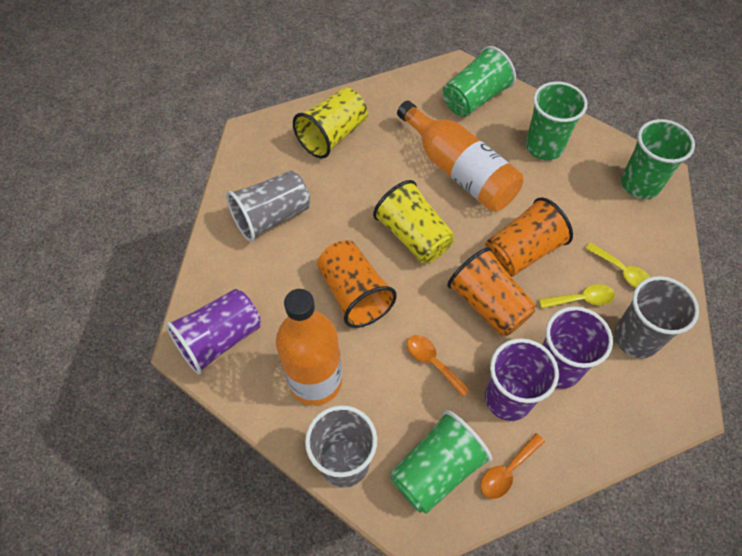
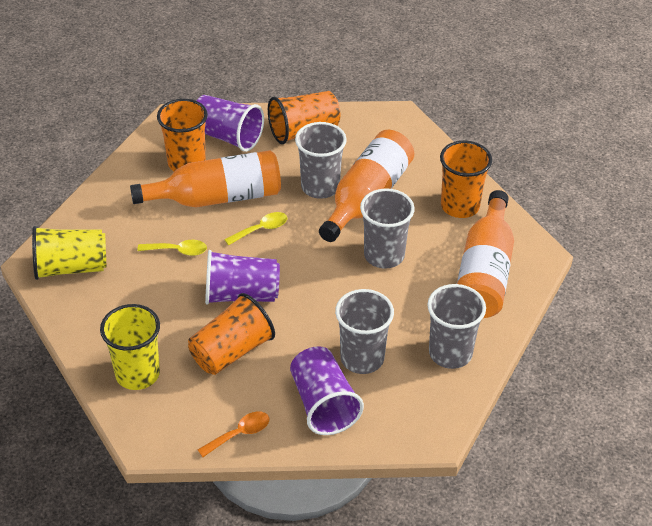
green cup: 4 -> 0
grey cup: 3 -> 4
orange bottle: 2 -> 3
orange cup: 3 -> 4
orange spoon: 2 -> 1

